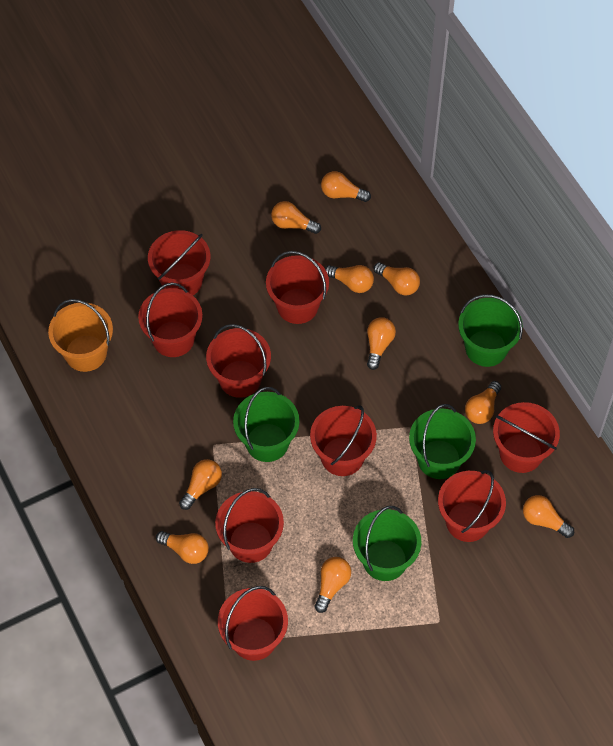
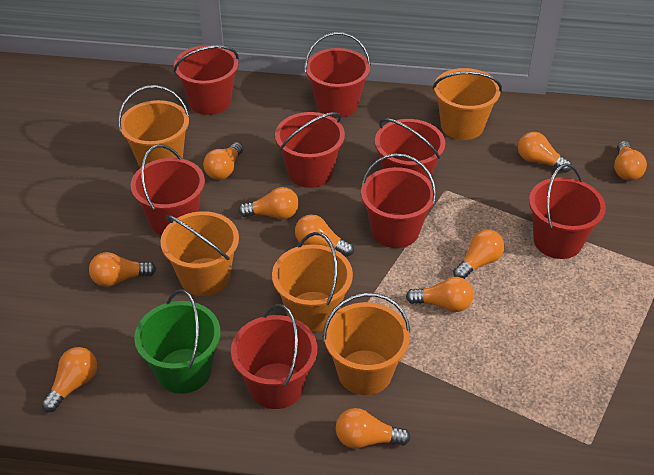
green bucket: 4 -> 1
orange bucket: 1 -> 5
red bucket: 9 -> 8

